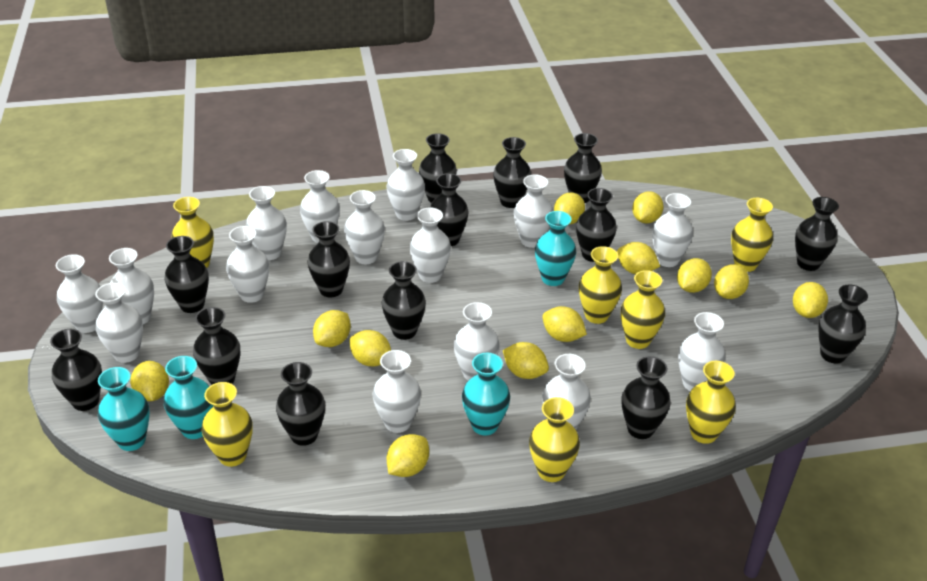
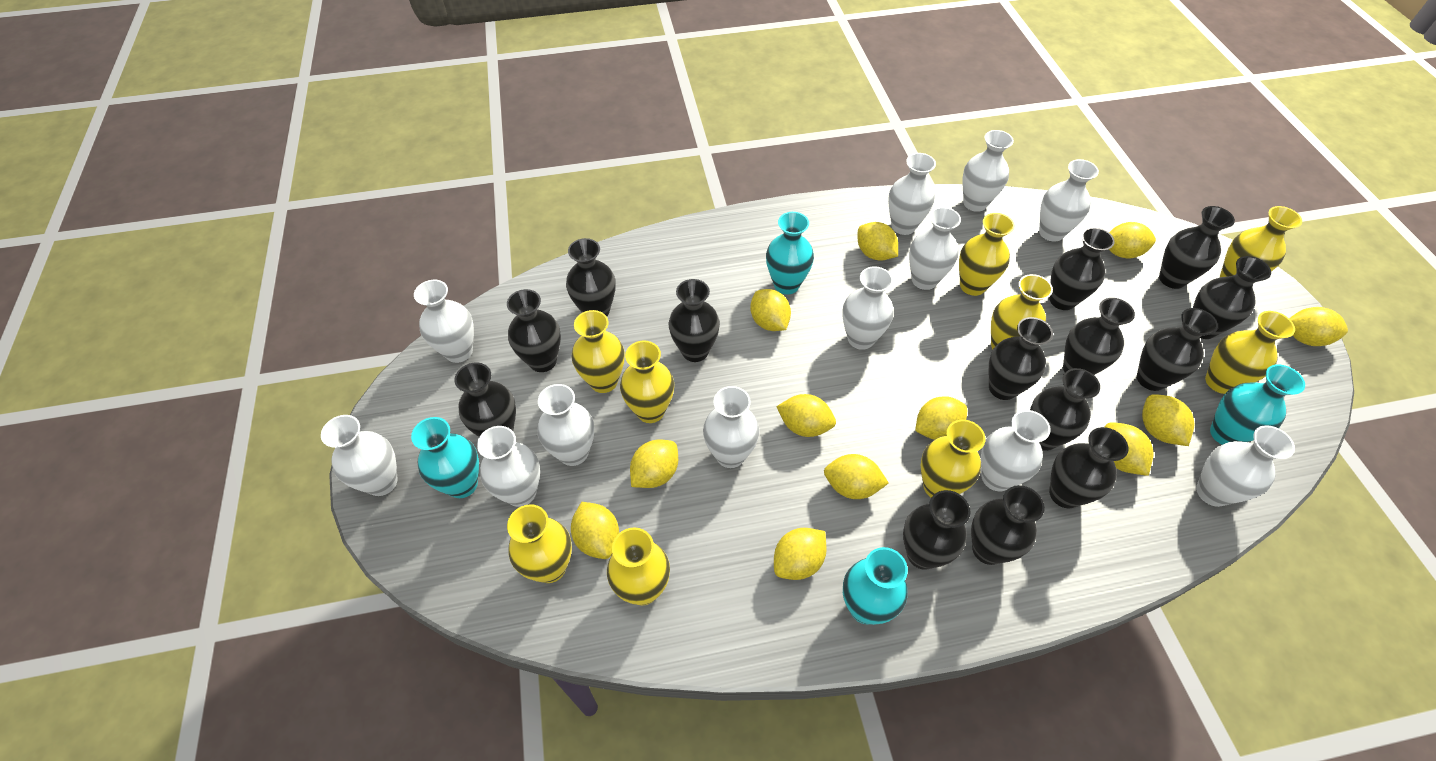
white vase: 15 -> 12
yellow vase: 7 -> 9

